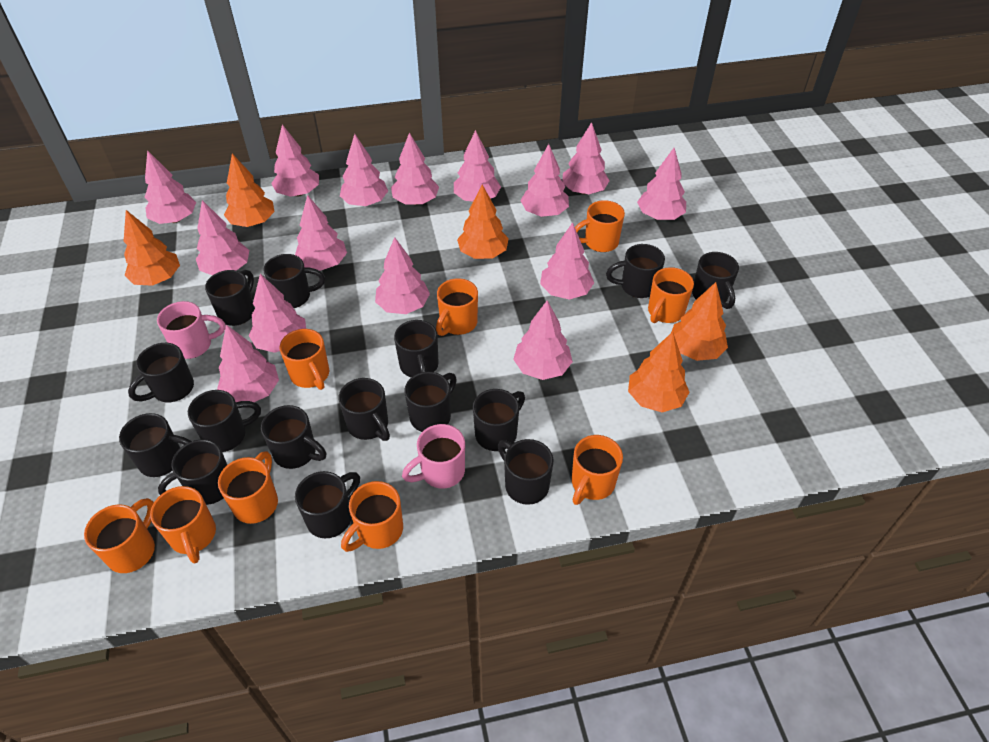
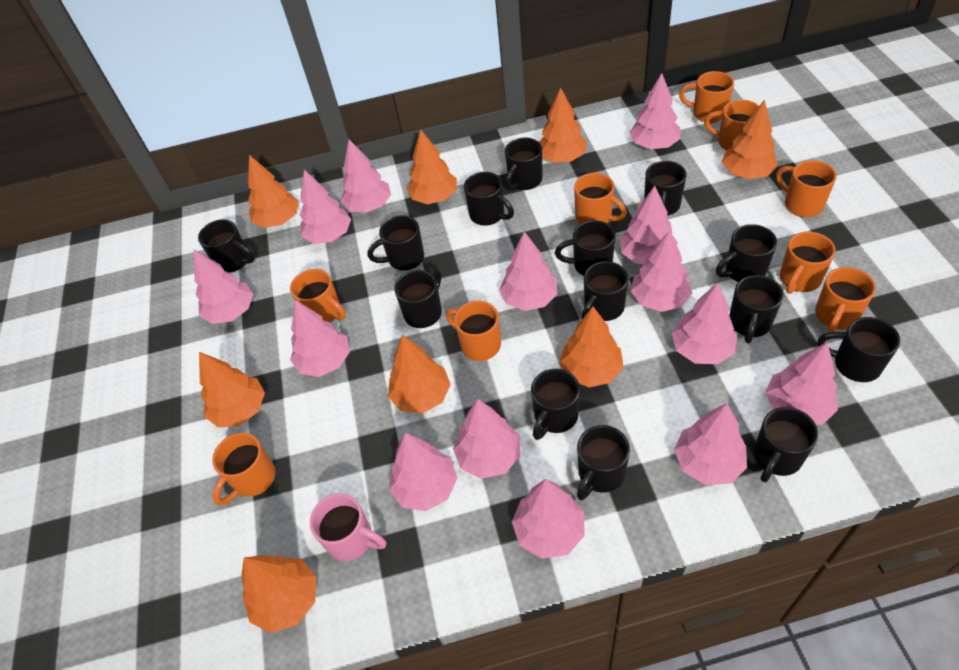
black mug: 15 -> 14
orange tree: 5 -> 8
pink mug: 2 -> 1
pink tree: 15 -> 14

